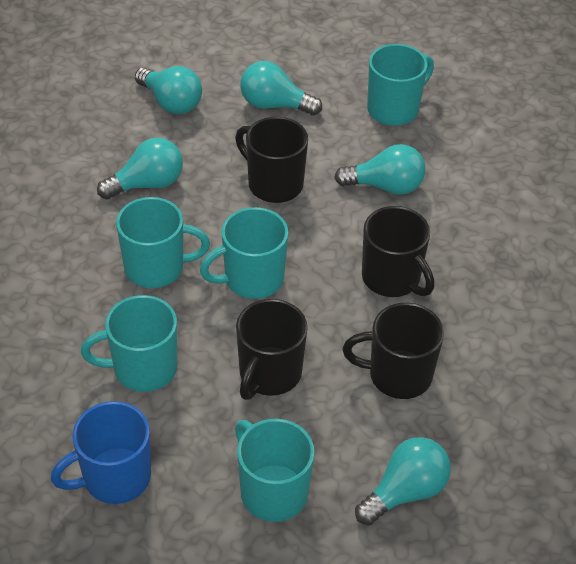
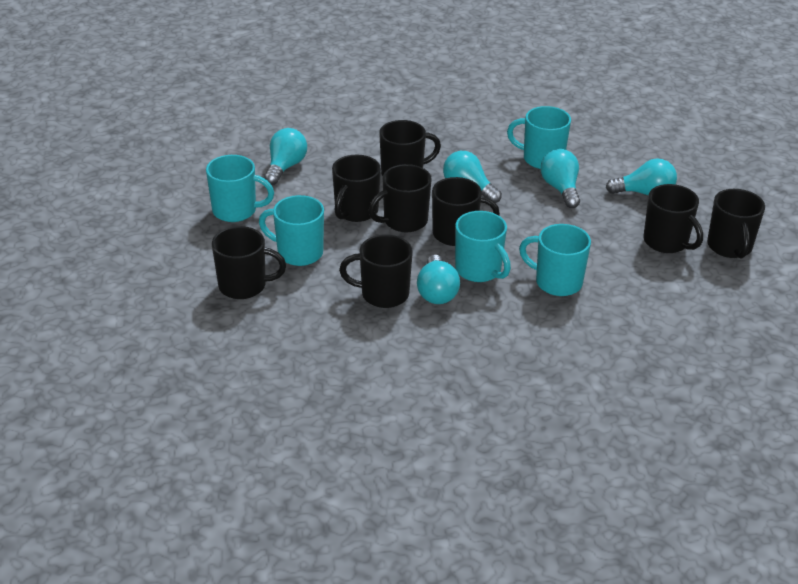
black mug: 4 -> 8
blue mug: 1 -> 0

